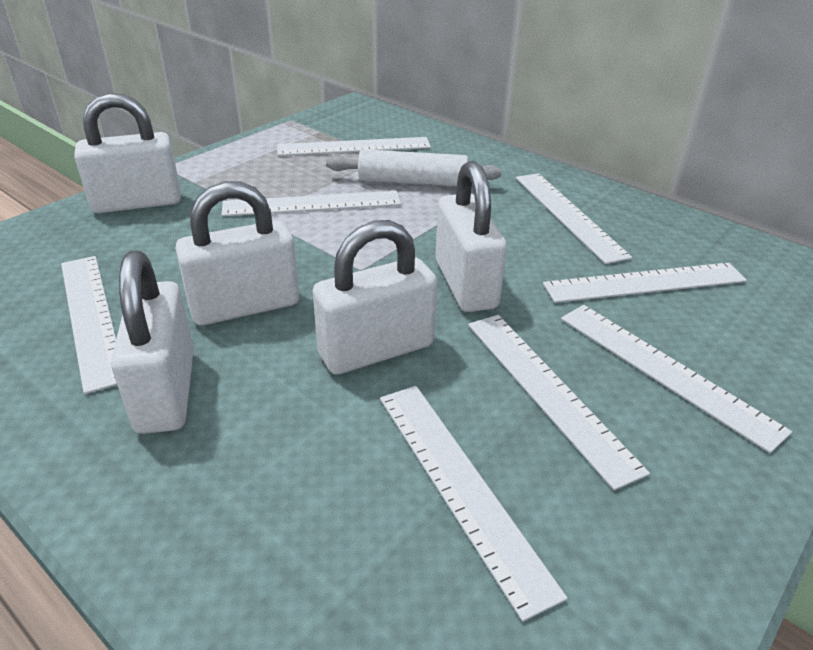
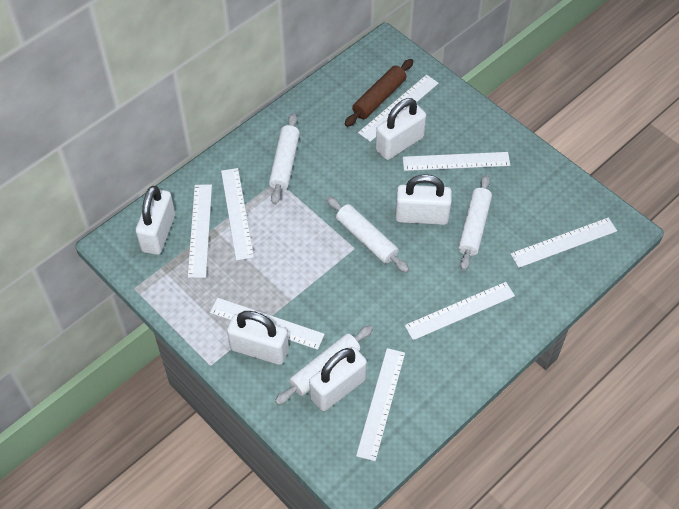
brown rolling pin: 0 -> 1
white rolling pin: 1 -> 4

